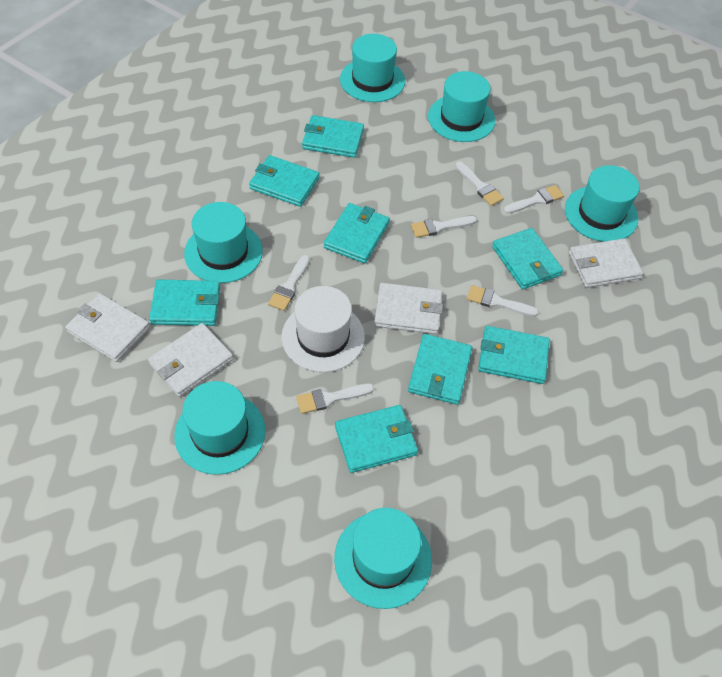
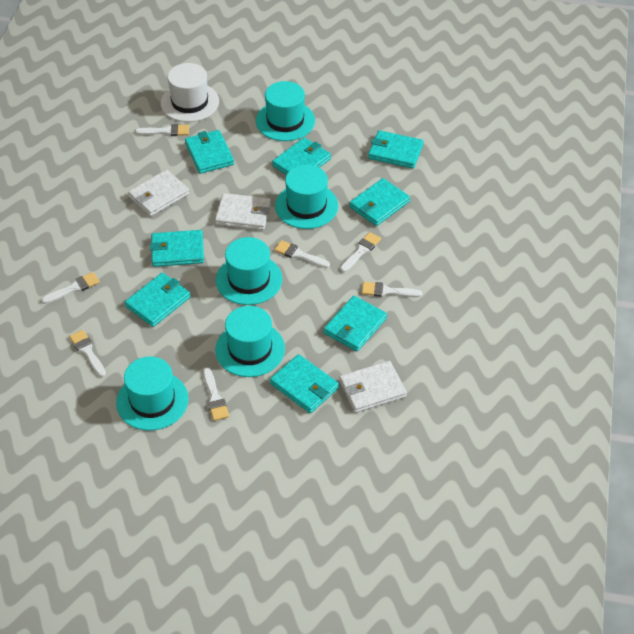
turquoise hat: 6 -> 5
white brush: 6 -> 7
white wallet: 4 -> 3

